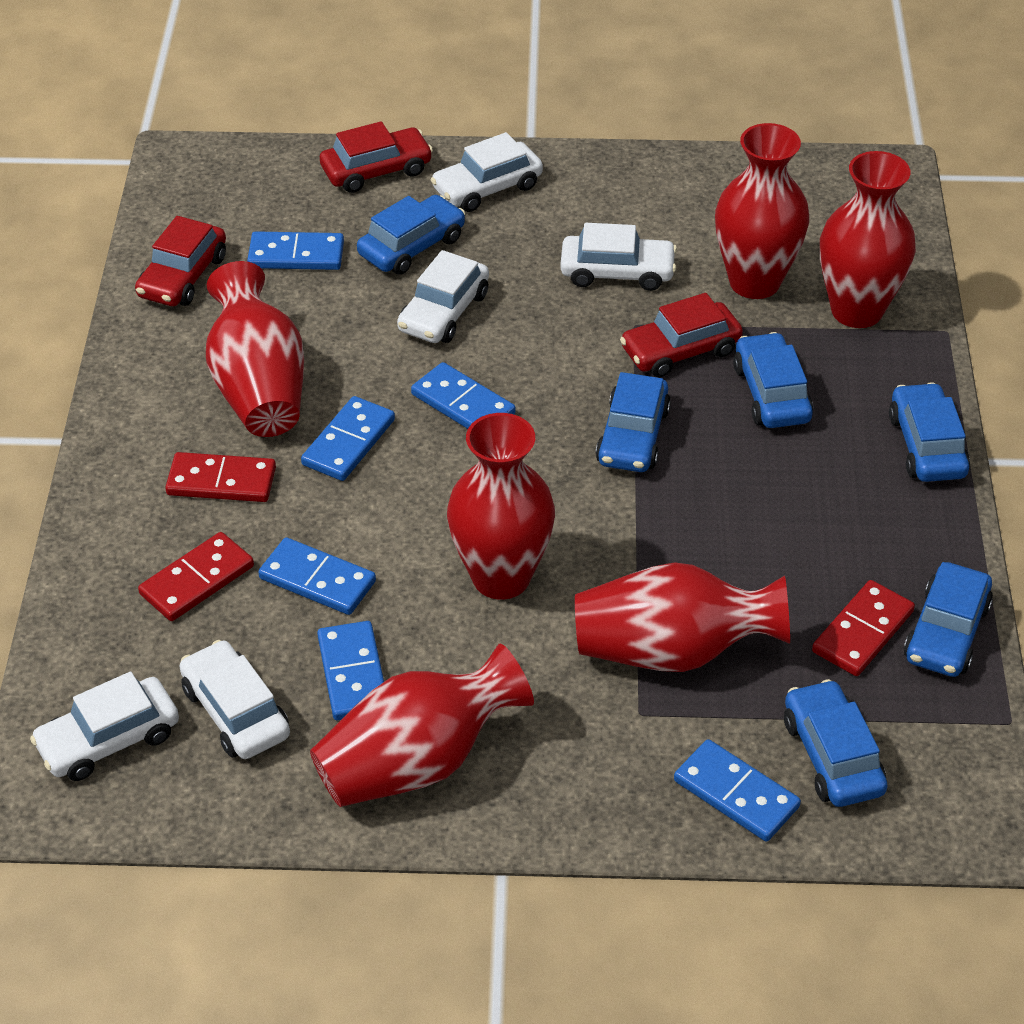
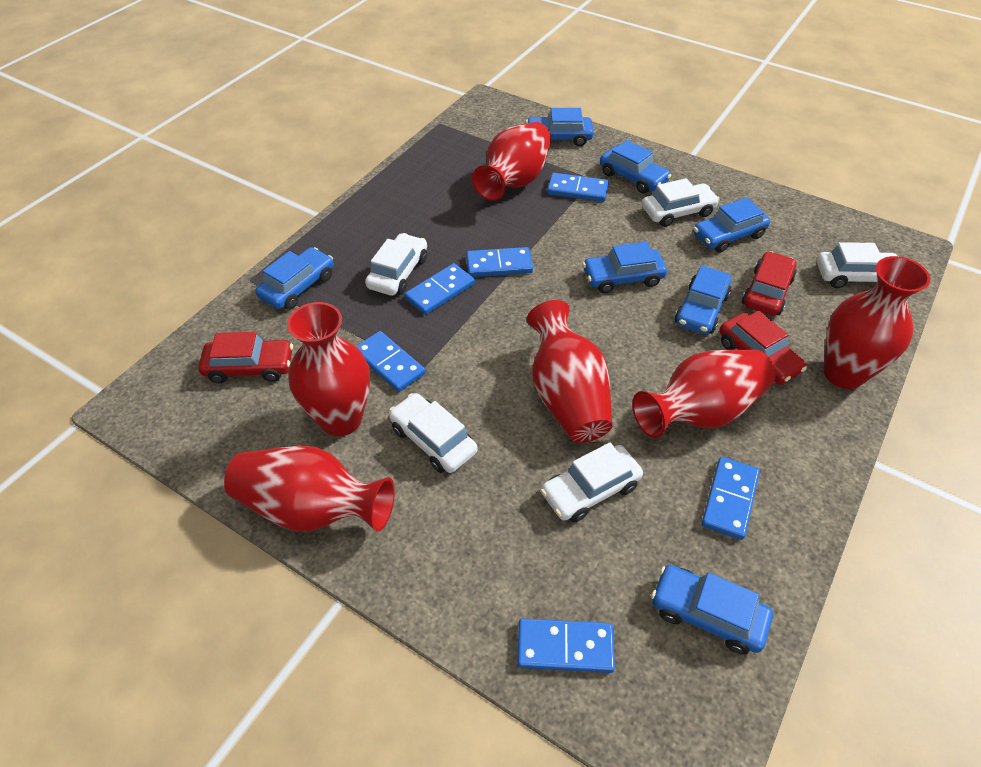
blue car: 6 -> 7
red domino: 3 -> 0

